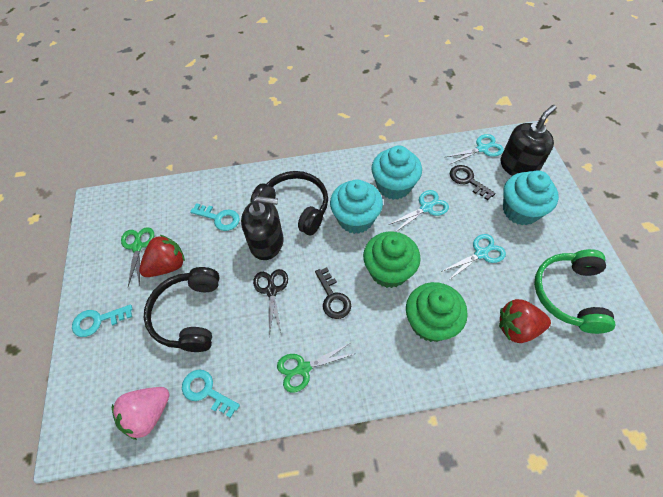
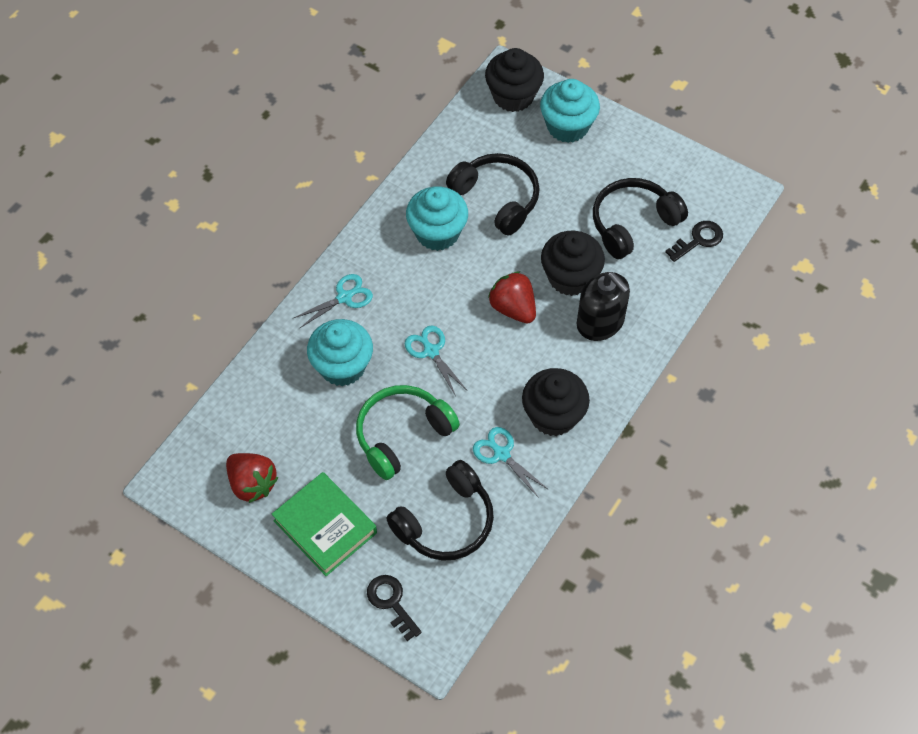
black cupcake: 0 -> 3
black headphones: 2 -> 3
black scissors: 1 -> 0
black soap dispenser: 2 -> 1
green book: 0 -> 1
green cupcake: 2 -> 0
green scissors: 2 -> 0
pink strawberry: 1 -> 0
turquoise key: 3 -> 0

